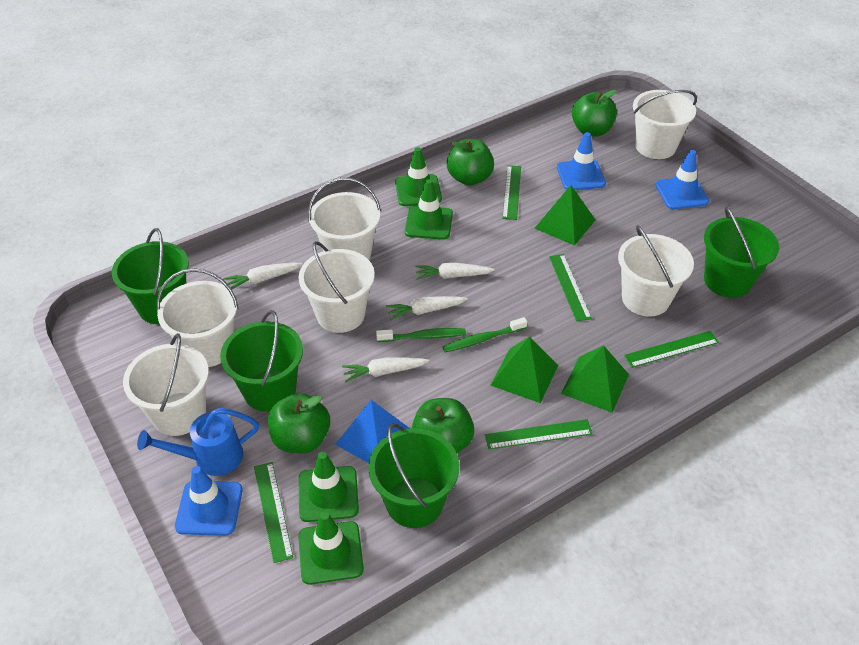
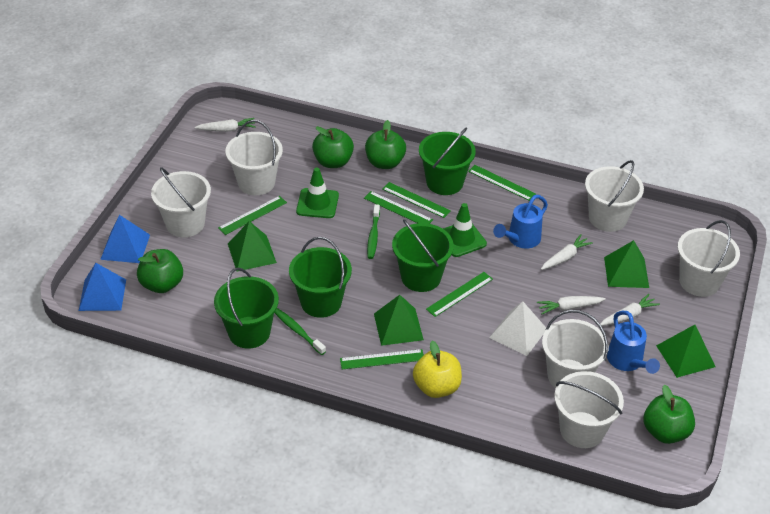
blue pyramid: 1 -> 2
blue traffic cone: 3 -> 0
blue watering can: 1 -> 2
green pyramid: 3 -> 4
green ruler: 5 -> 6
green traffic cone: 4 -> 2
white pyramid: 0 -> 1
yellow apple: 0 -> 1

